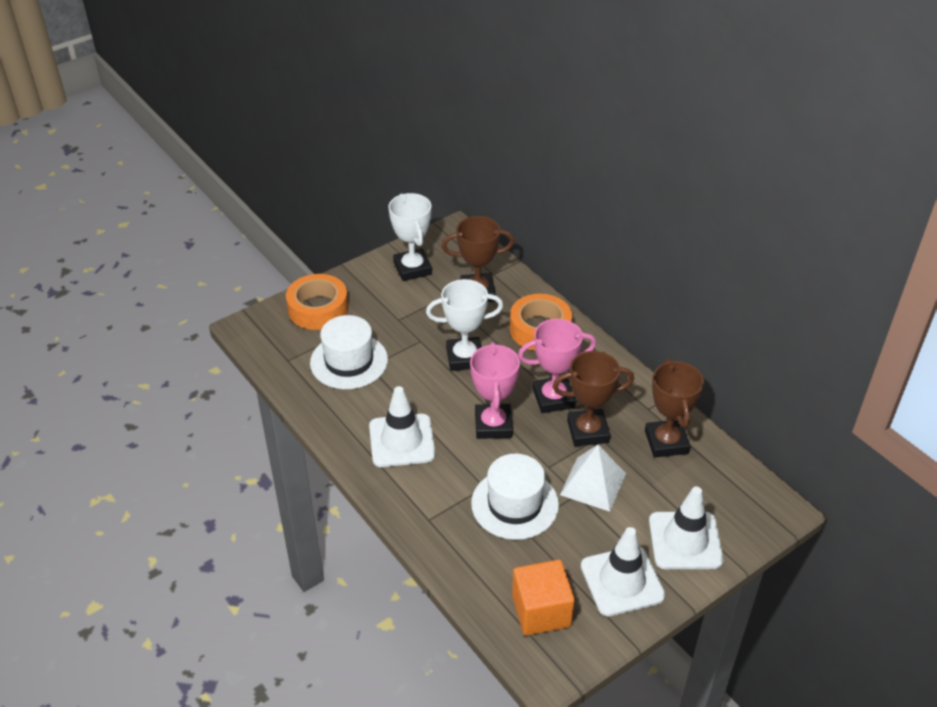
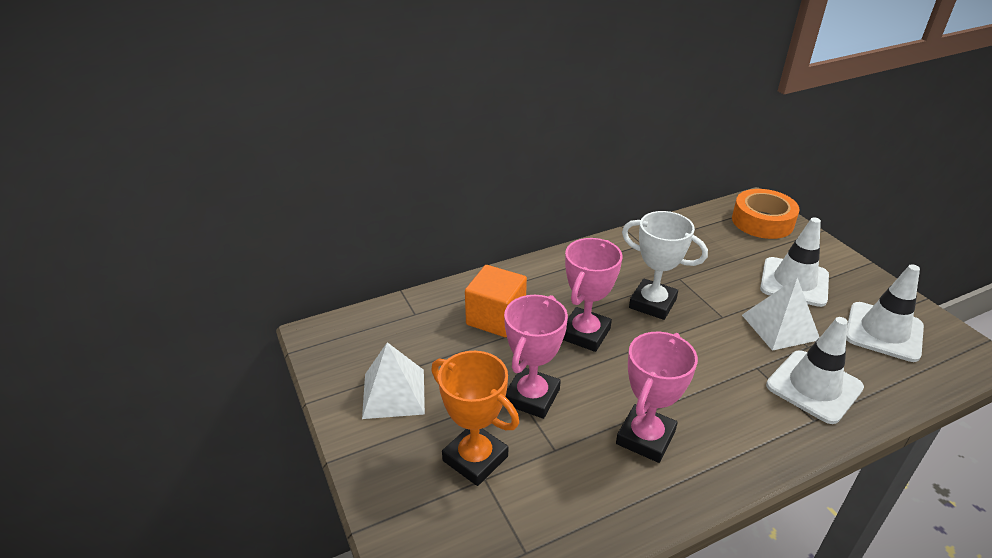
brown trophy: 3 -> 0
orange tape: 2 -> 1
orange trophy: 0 -> 1
pink trophy: 2 -> 3
white hat: 2 -> 0
white pyramid: 1 -> 2
white trophy: 2 -> 1

